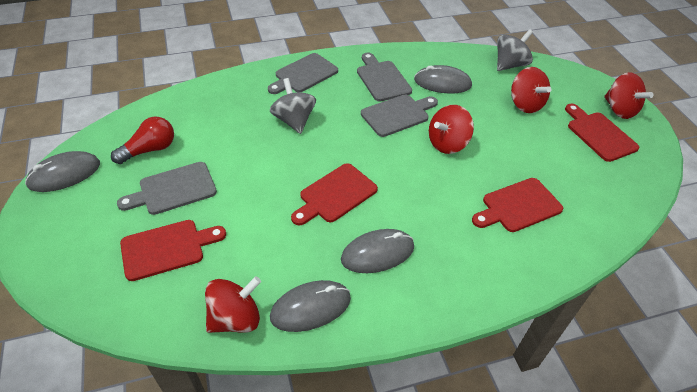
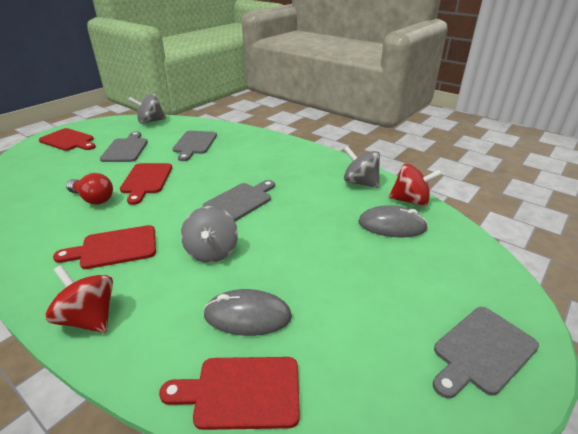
grey mouse: 4 -> 2
grey spinning top: 2 -> 3
red spinning top: 4 -> 2

